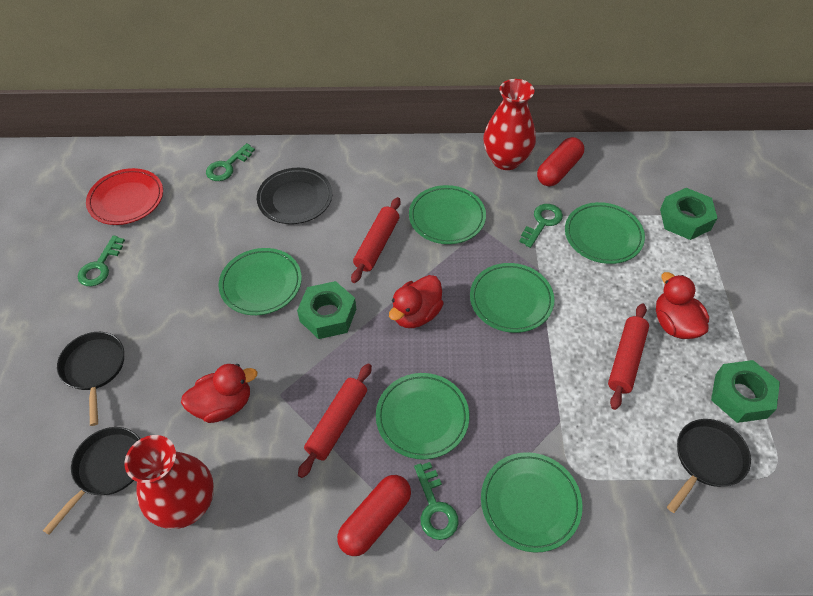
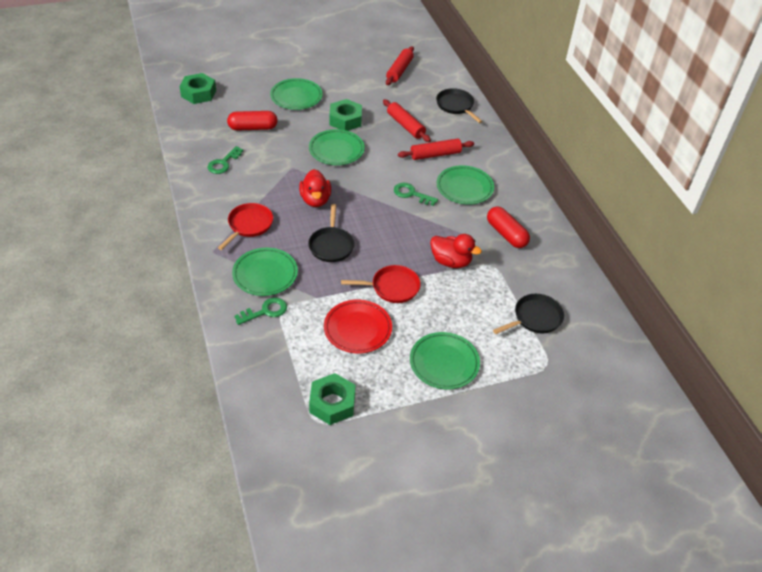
black plate: 1 -> 0
green key: 4 -> 3
green plate: 6 -> 5
red duck: 3 -> 2
red pan: 0 -> 2
red vase: 2 -> 0

